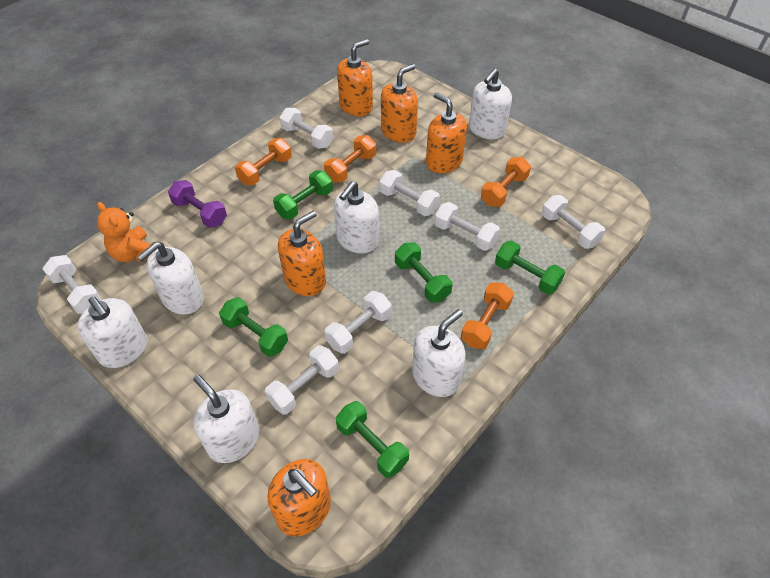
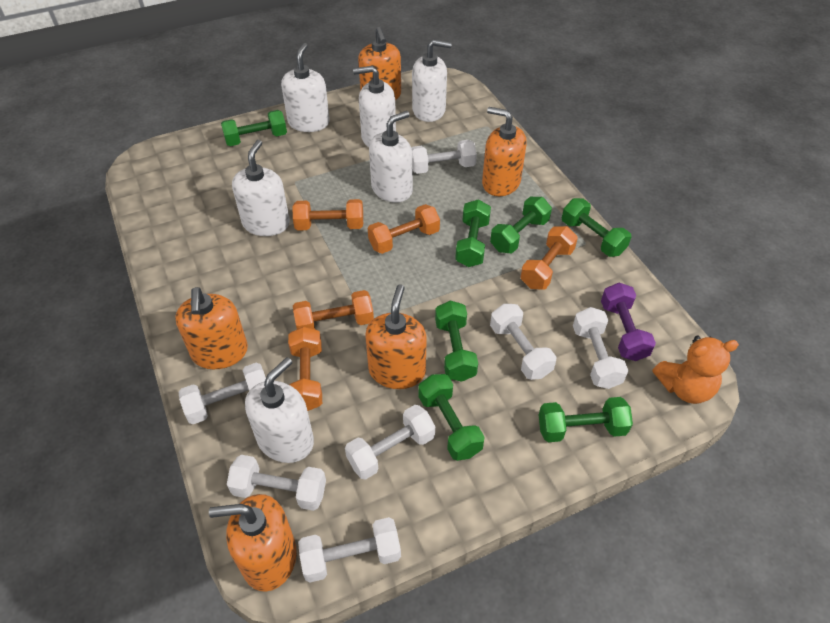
green dumbbell: 5 -> 7
orange dumbbell: 4 -> 5

